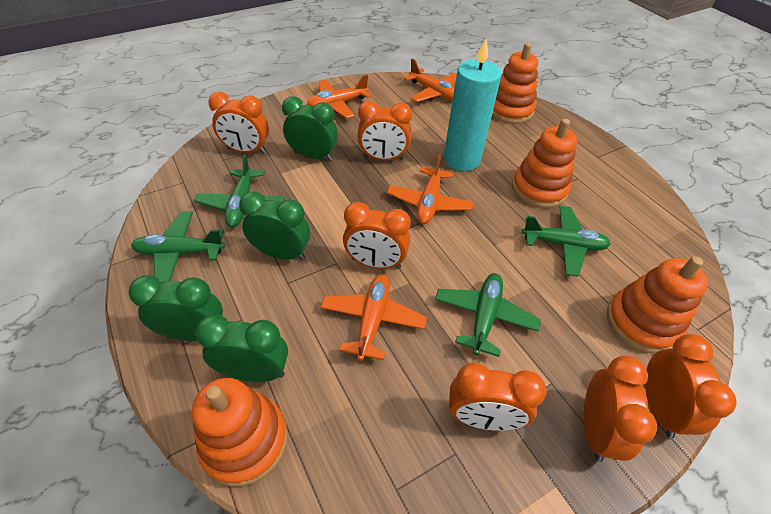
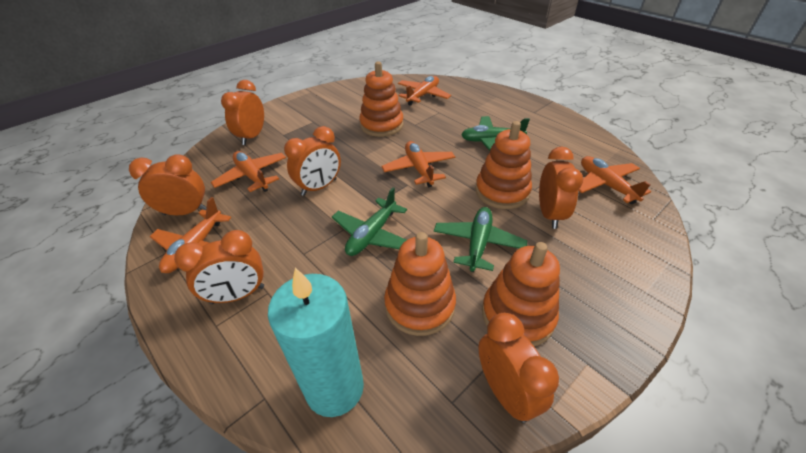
green clock: 4 -> 0
green plane: 4 -> 3
orange plane: 4 -> 5

